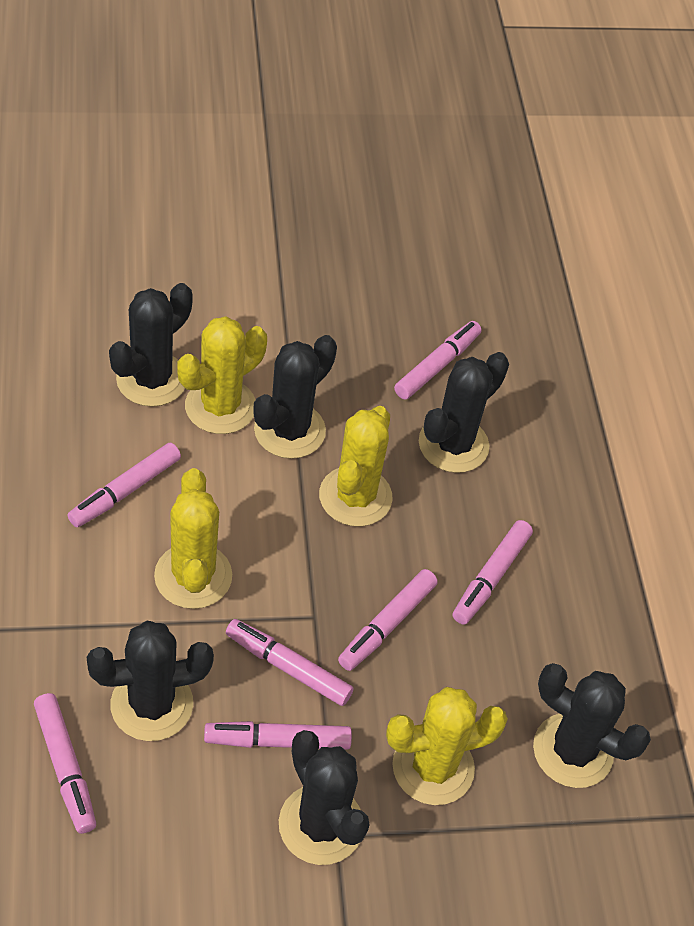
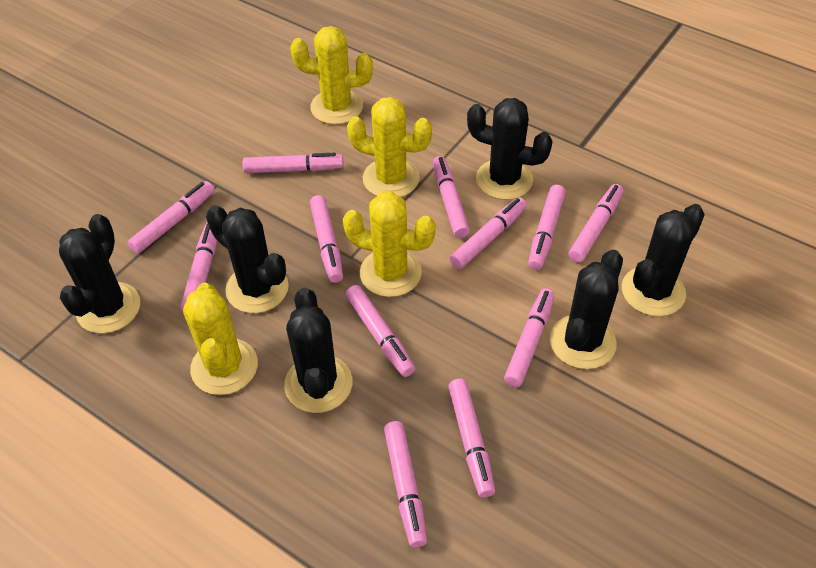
pink marker: 7 -> 12

